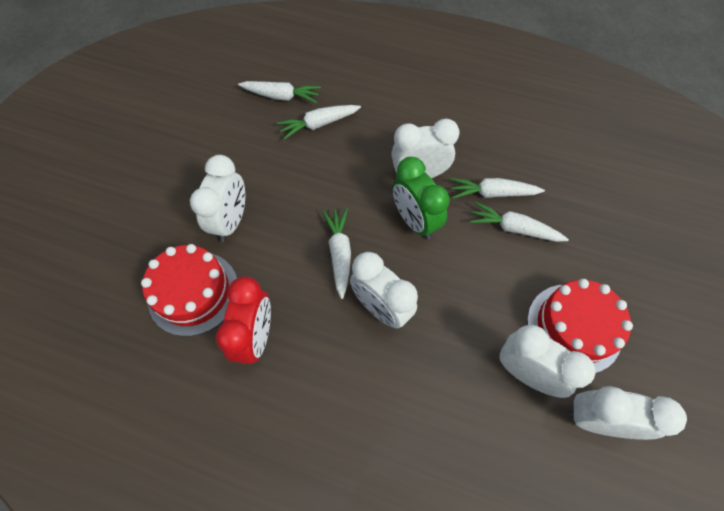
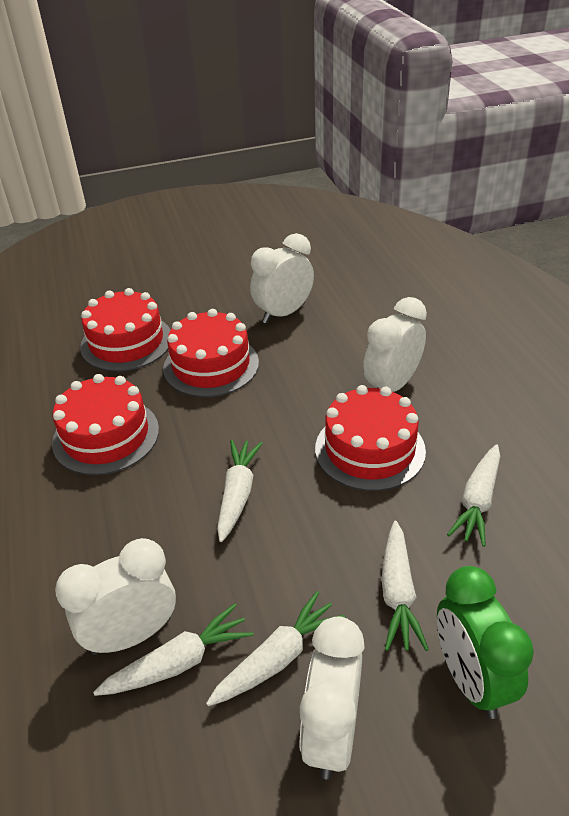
red cake: 2 -> 4
red clock: 1 -> 0
white clock: 5 -> 4

